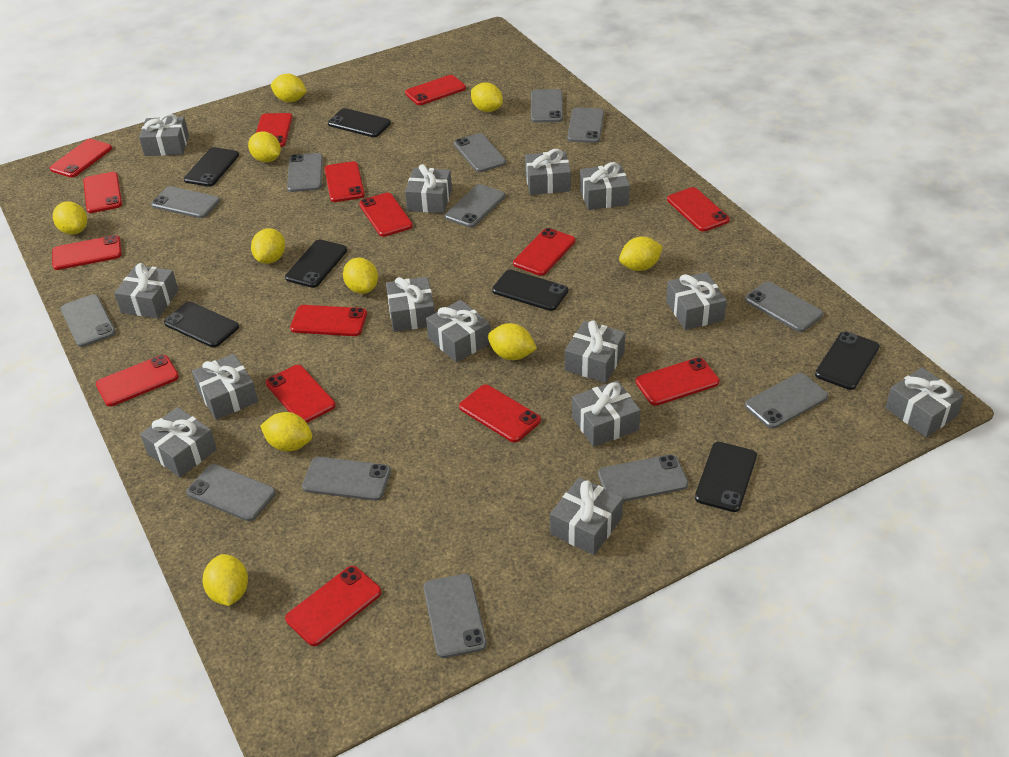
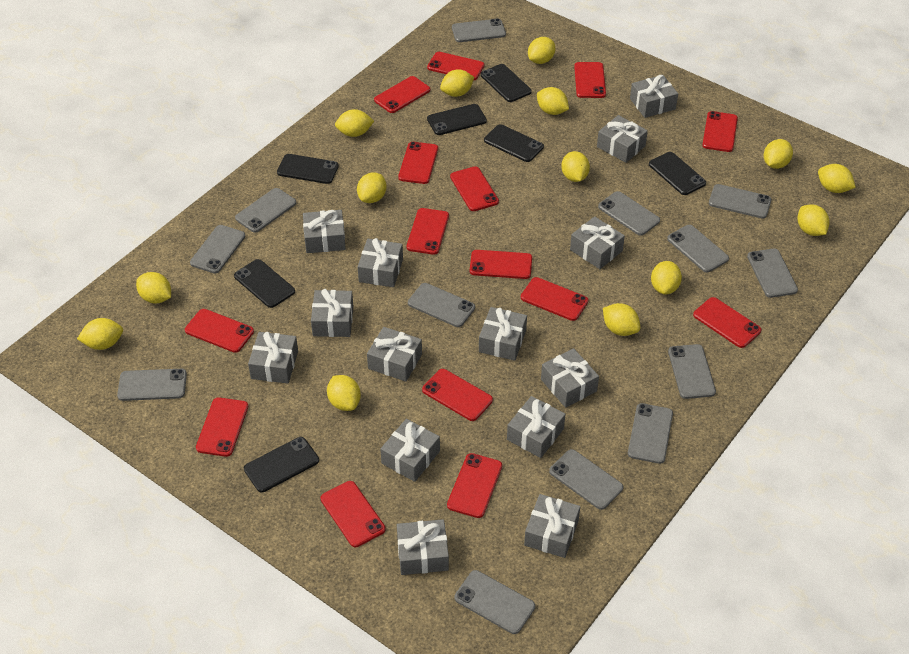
yellow lemon: 10 -> 14

